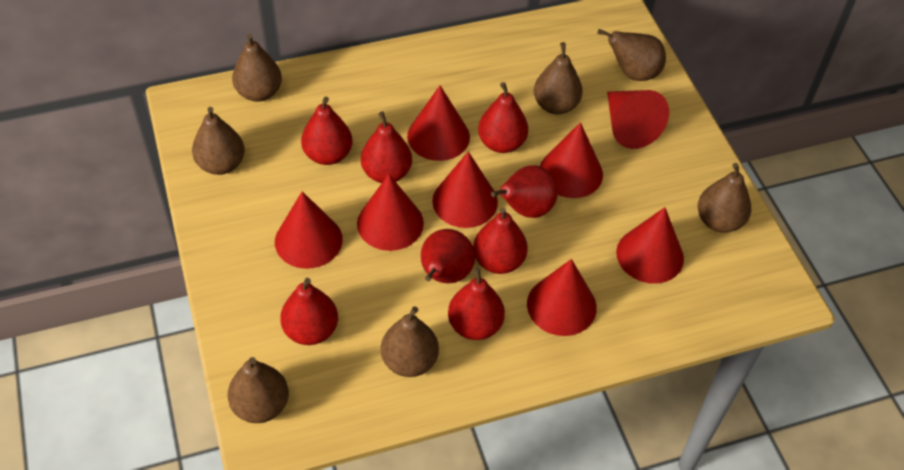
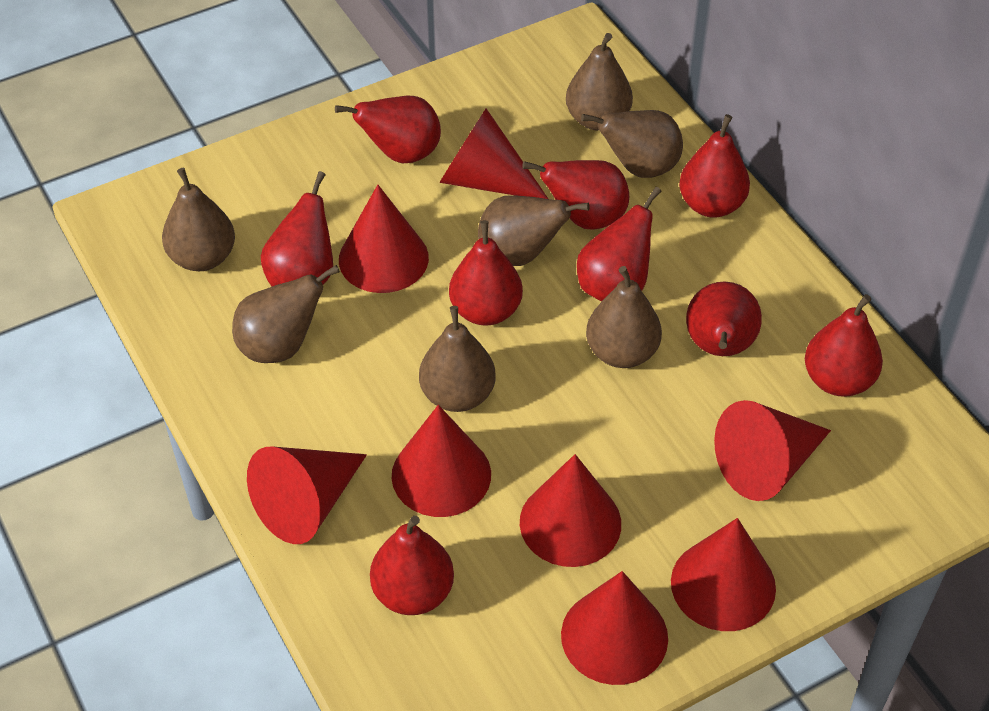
red pear: 8 -> 9

